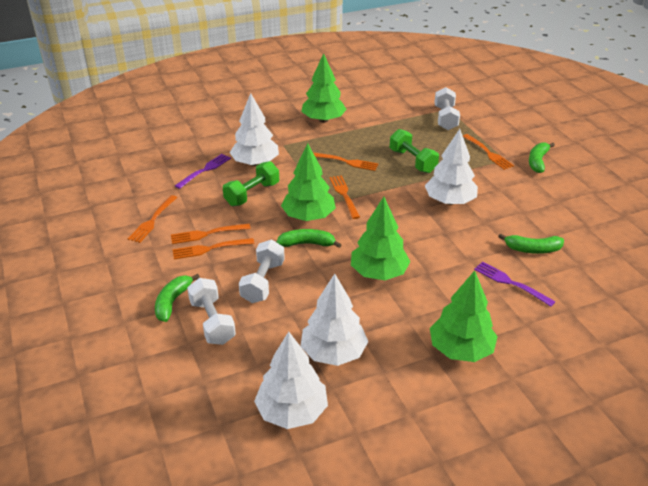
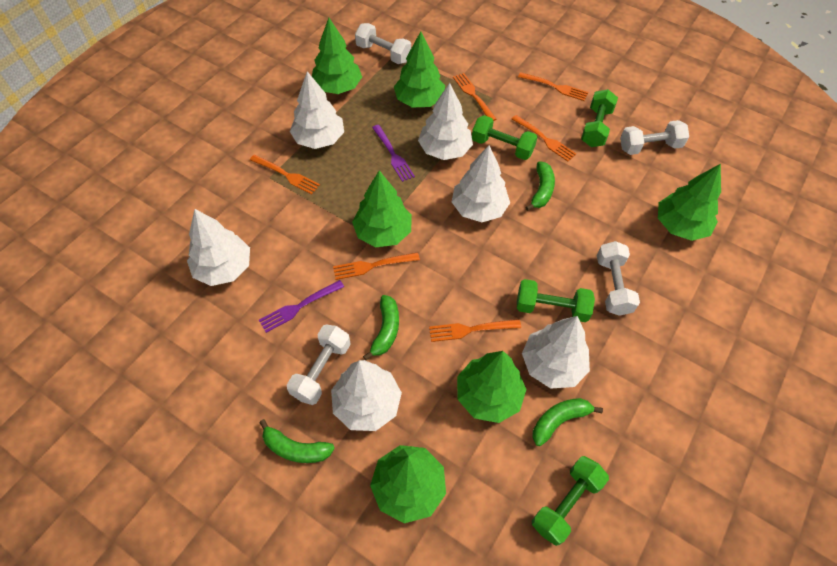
green dumbbell: 2 -> 4
green tree: 4 -> 6
white dumbbell: 3 -> 4
white tree: 4 -> 6

